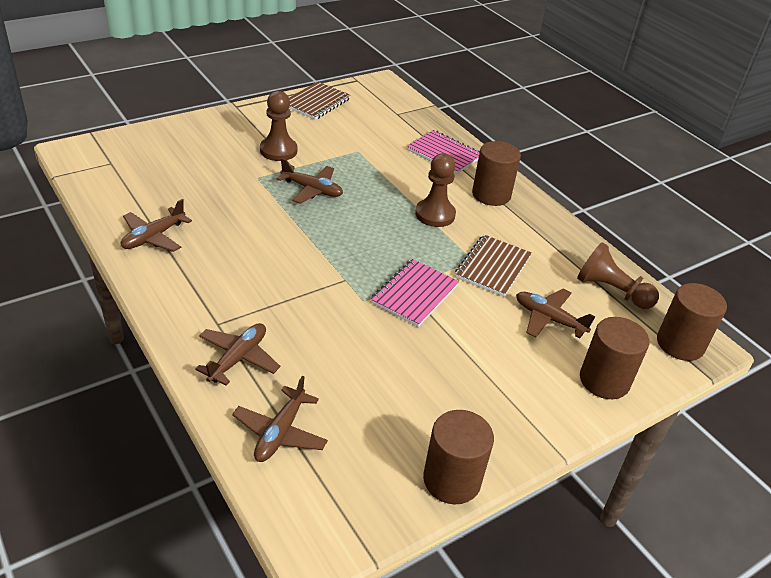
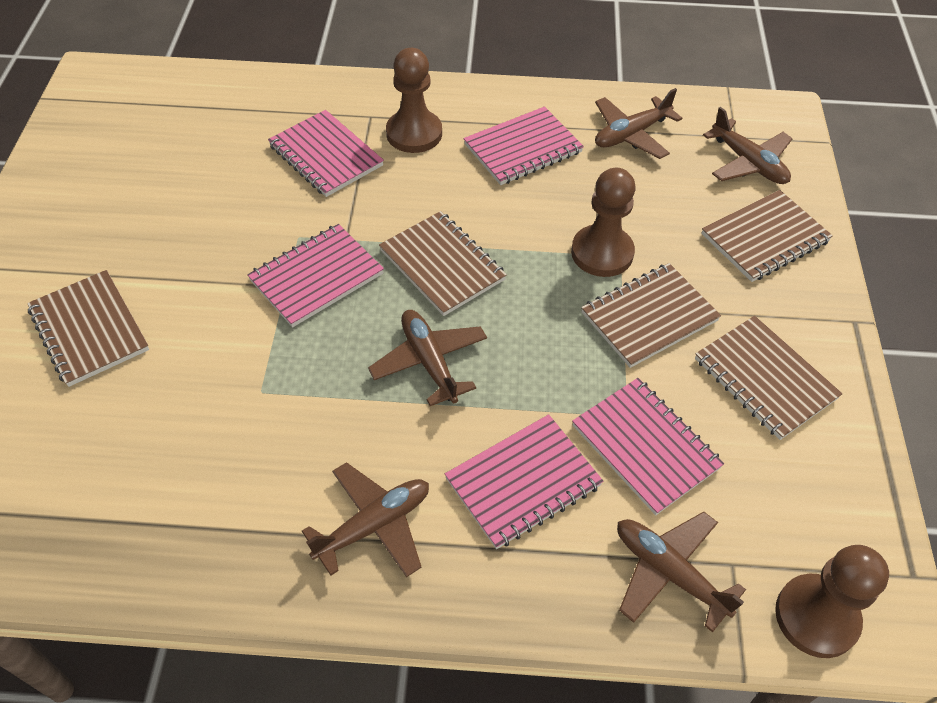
brown cylinder: 4 -> 0
brown notebook: 2 -> 5
pink notebook: 2 -> 5

